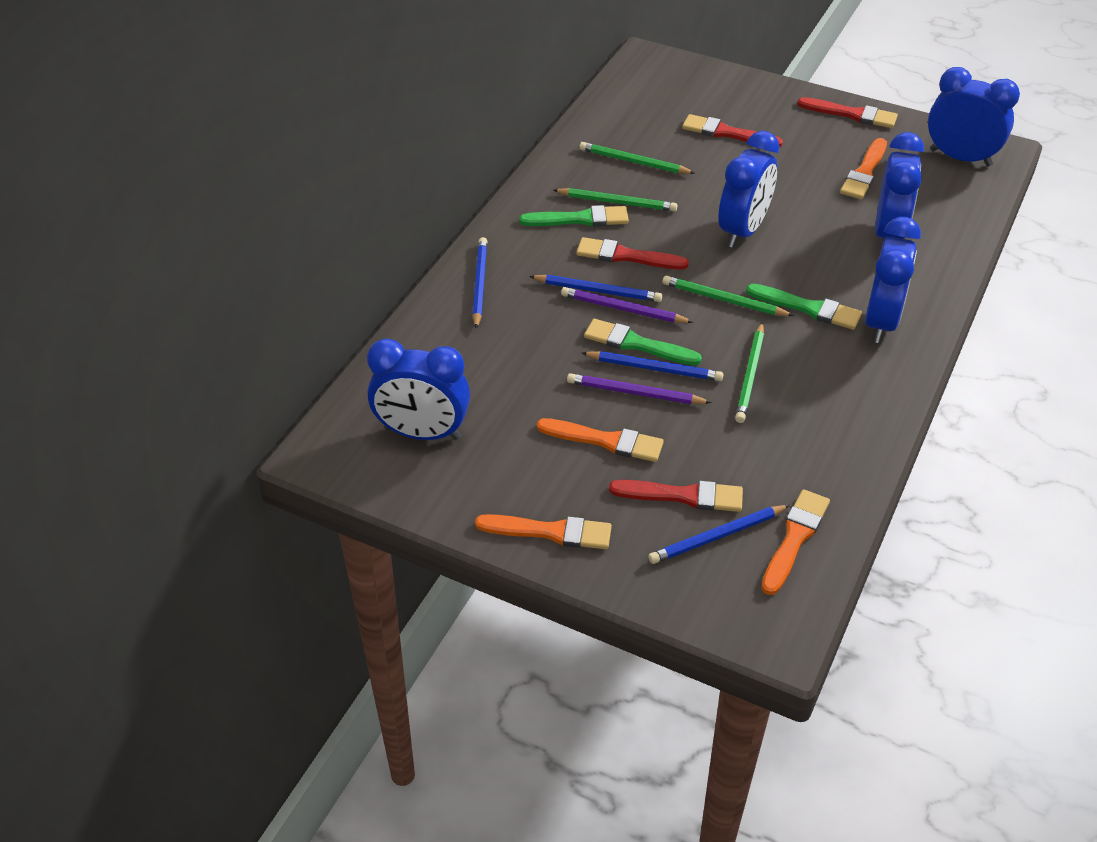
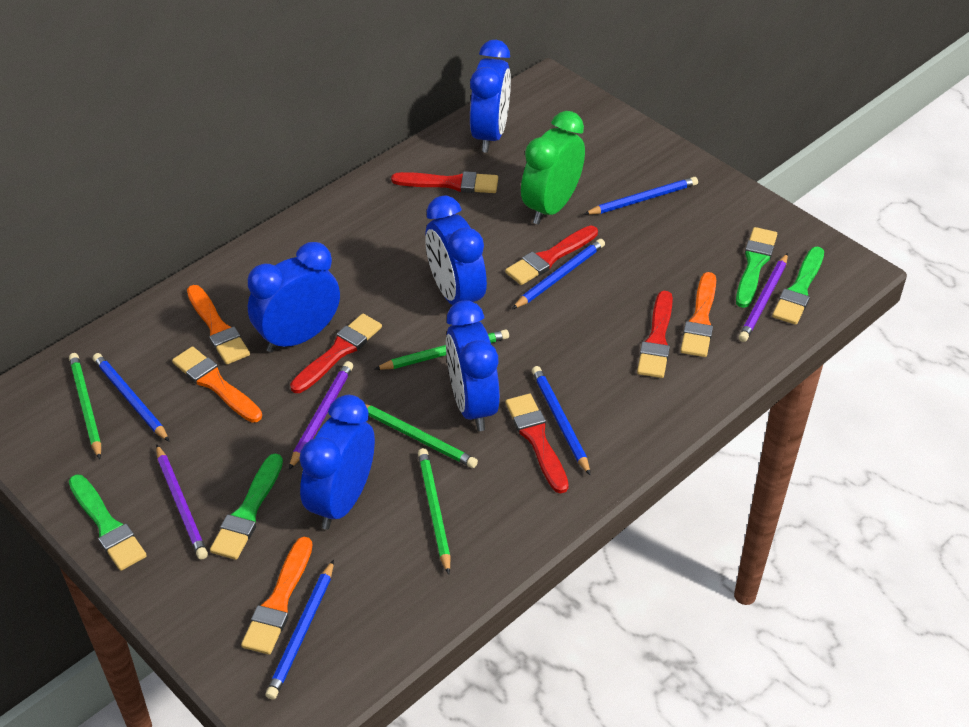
blue pencil: 4 -> 5
green brush: 3 -> 4
green clock: 0 -> 1
purple pencil: 2 -> 3
red brush: 4 -> 5

